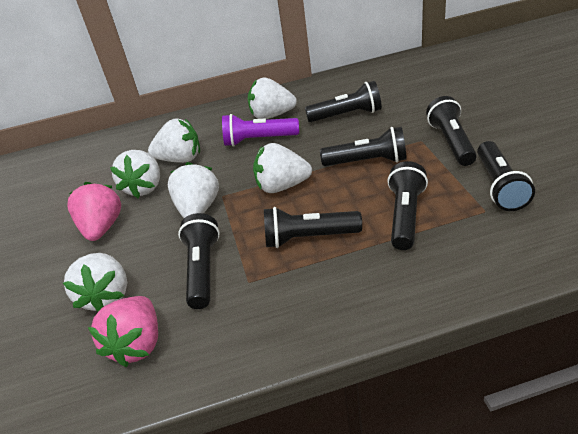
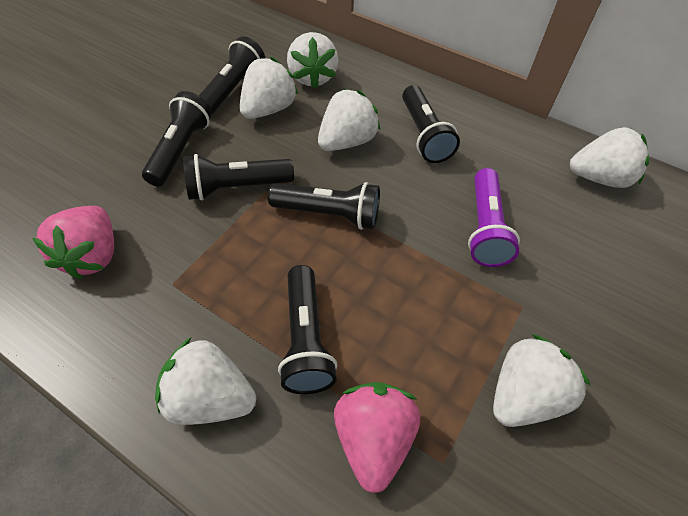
black flashlight: 7 -> 6

